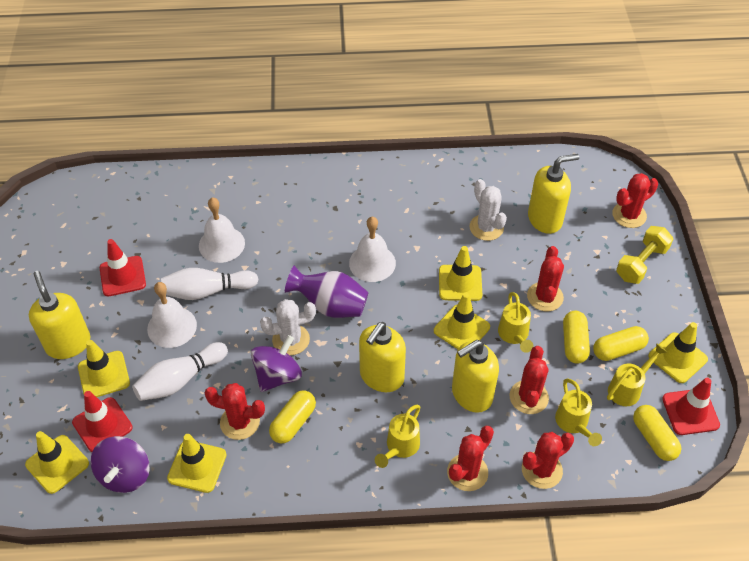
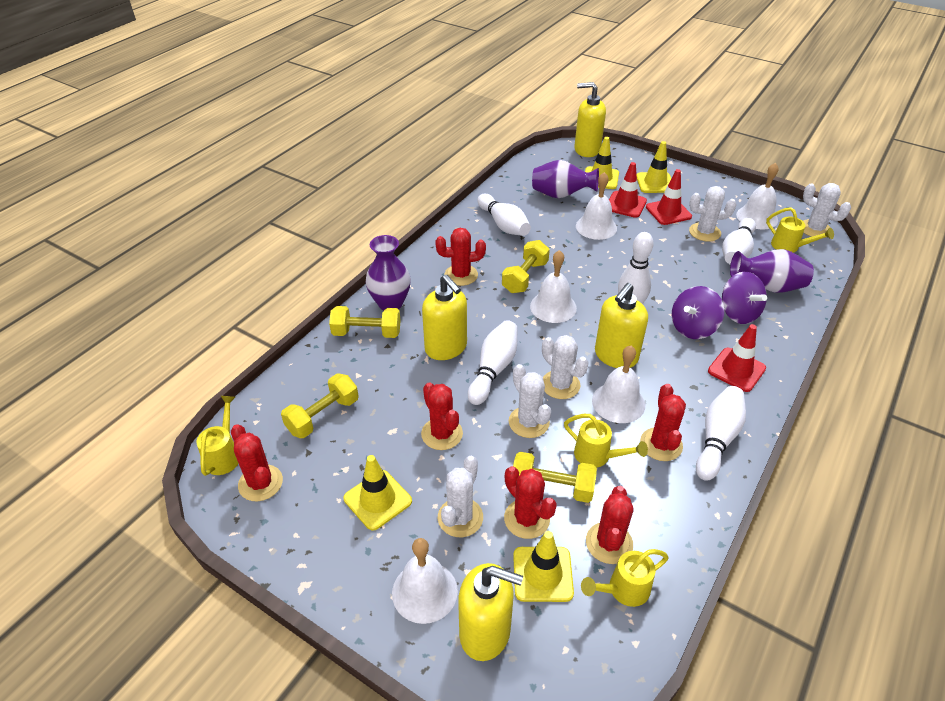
purple vase: 1 -> 3
white bell: 3 -> 5
white bowling pin: 2 -> 5
white cactus: 2 -> 5
yellow capsule: 4 -> 0
yellow dumbbell: 1 -> 4
yellow traffic cone: 6 -> 4

